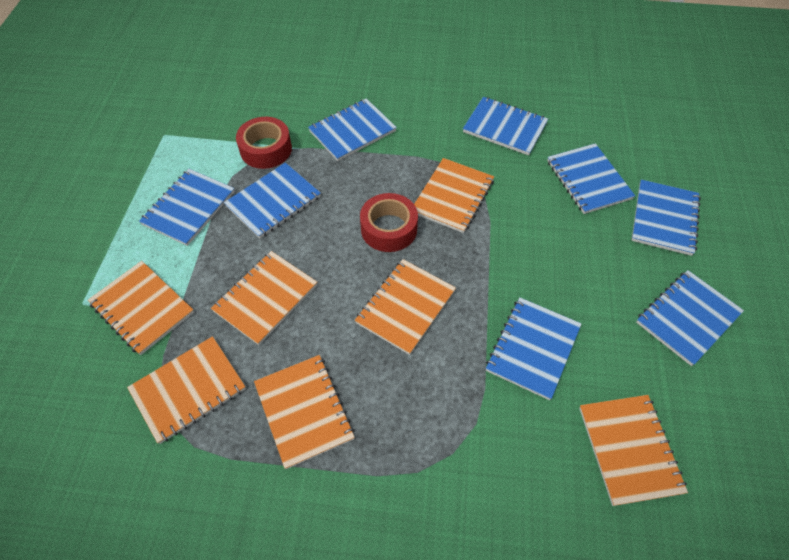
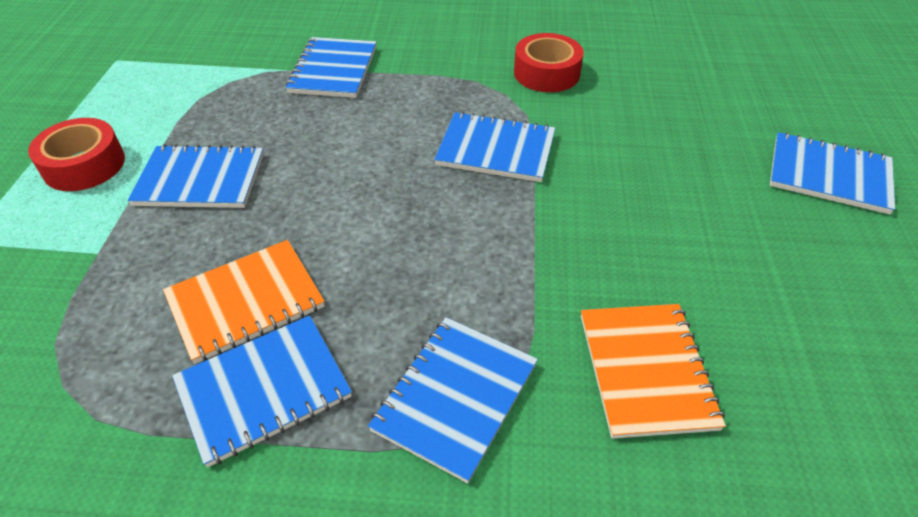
blue notebook: 8 -> 6
orange notebook: 7 -> 2

